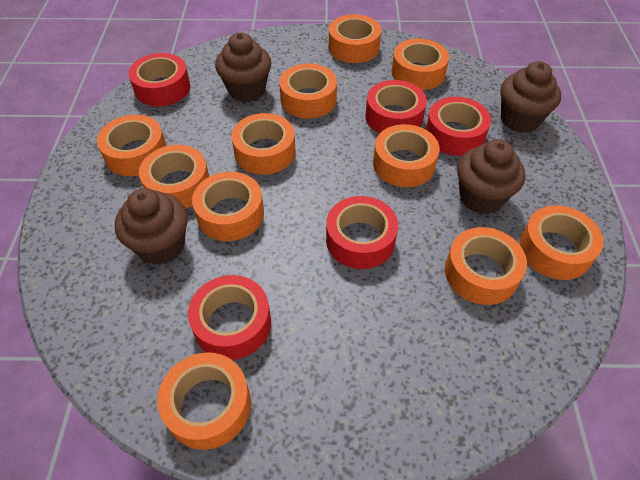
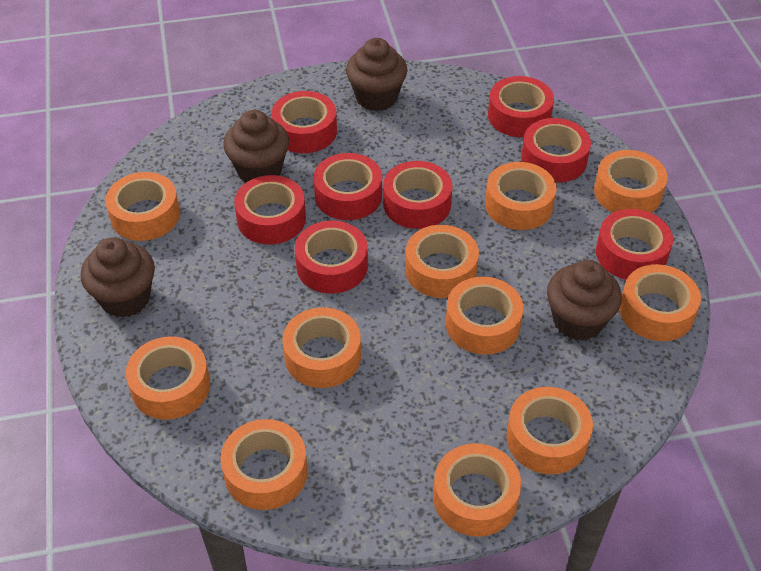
red tape: 5 -> 8

